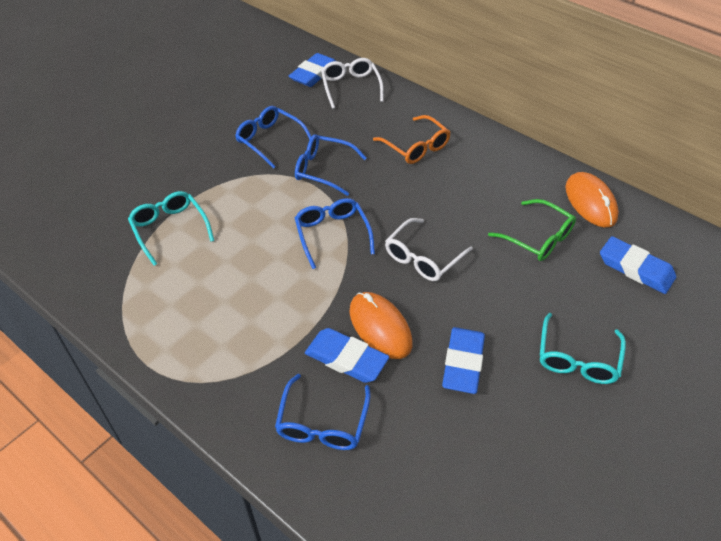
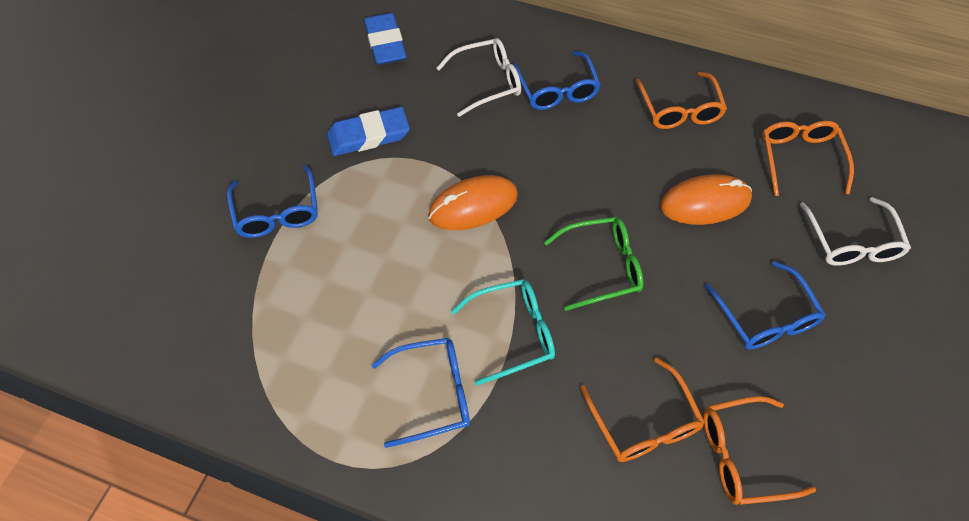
blue eraser: 4 -> 2
orange glasses: 1 -> 4
turquoise glasses: 2 -> 1

